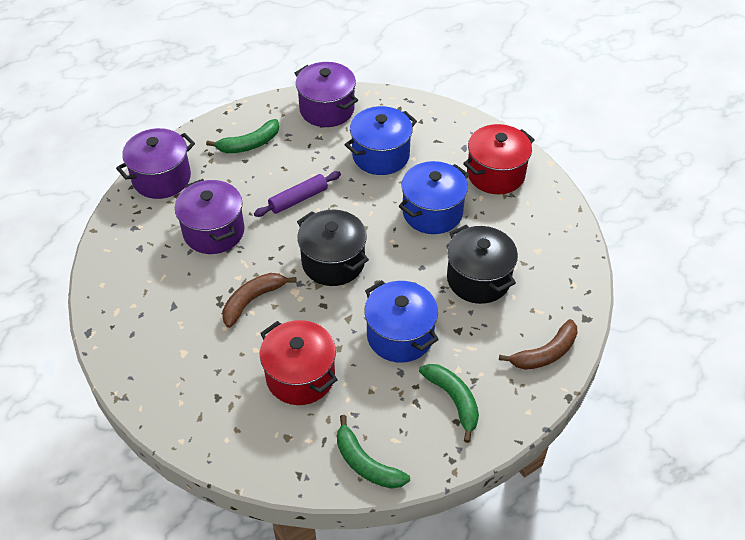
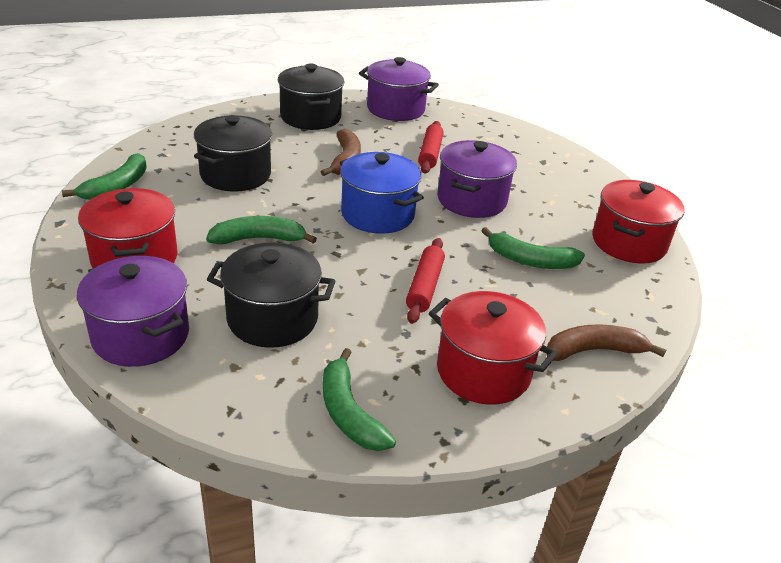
black pot: 2 -> 3
blue pot: 3 -> 1
green banana: 3 -> 4
purple rolling pin: 1 -> 0
red pot: 2 -> 3
red rolling pin: 0 -> 2

